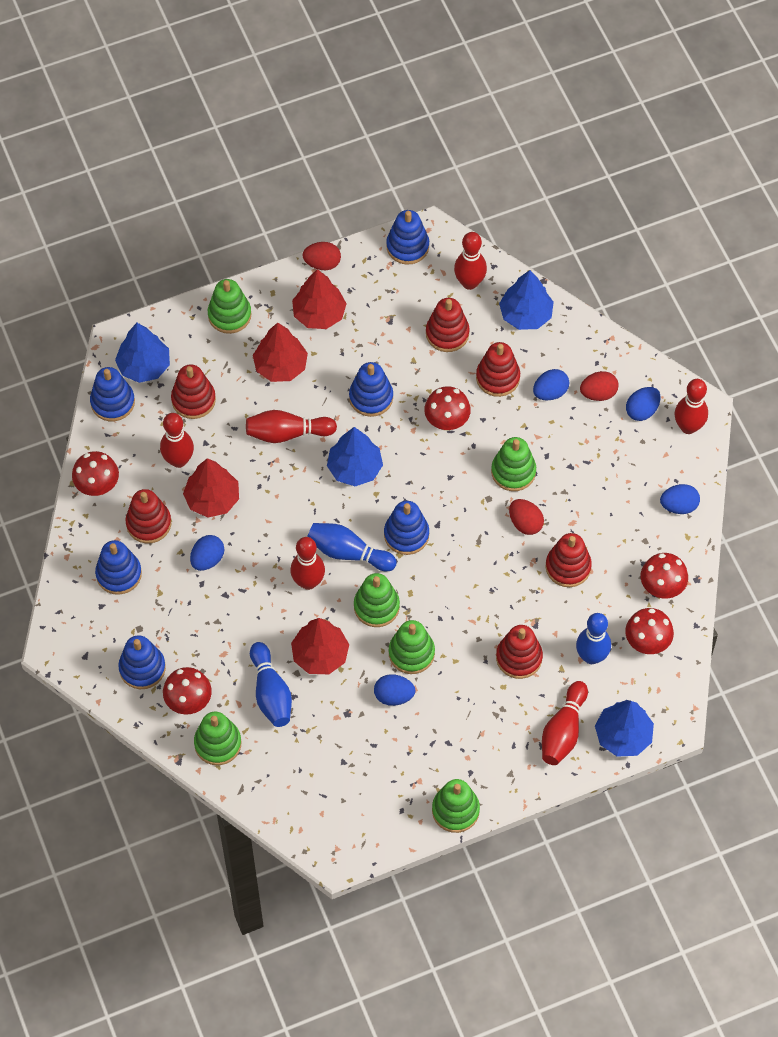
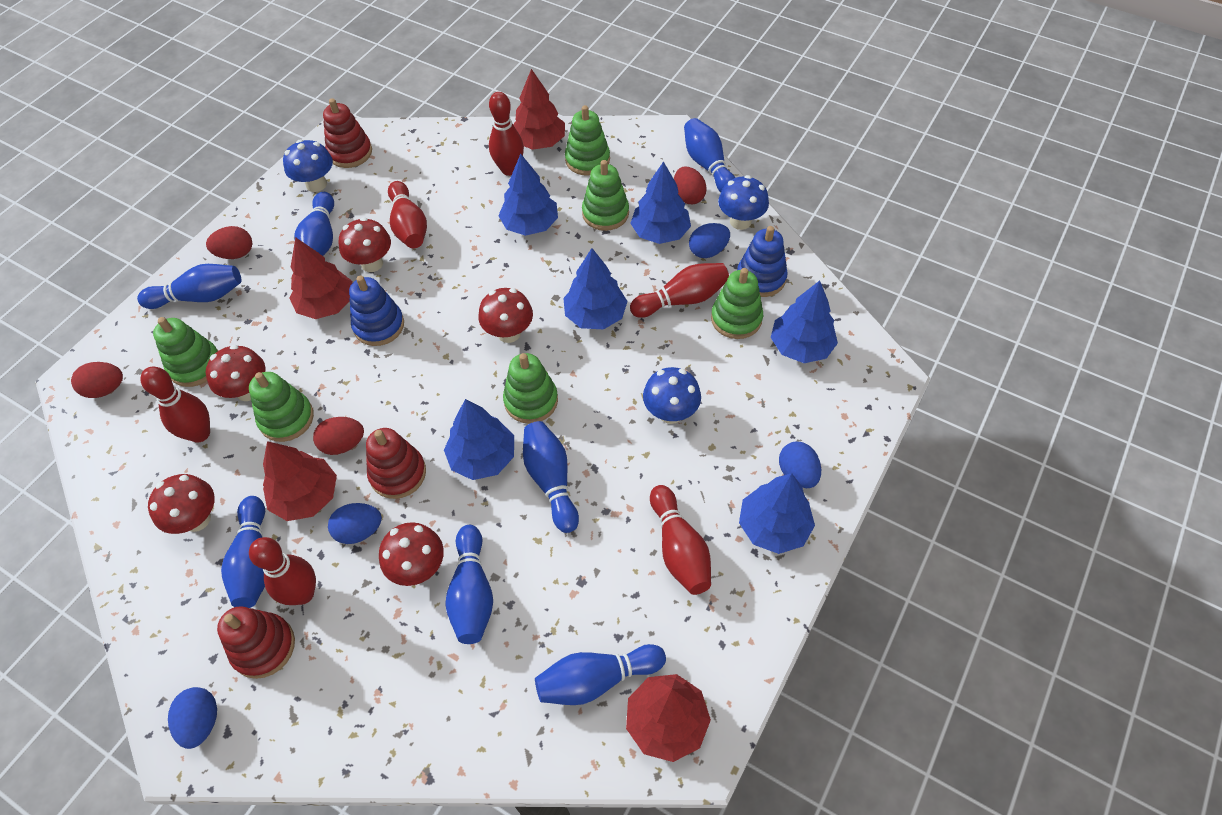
blue bowling pin: 3 -> 7
blue egg: 5 -> 4
blue mushroom: 0 -> 3
blue stacking toy: 6 -> 2
blue tree: 4 -> 6
red egg: 3 -> 4
red stacking toy: 6 -> 3

